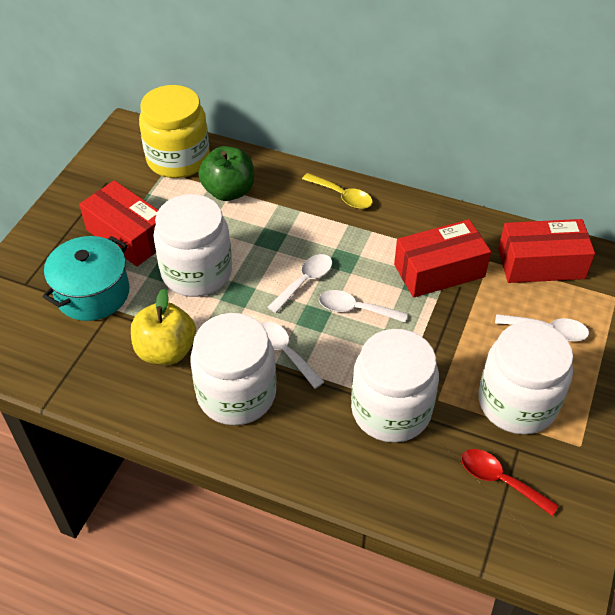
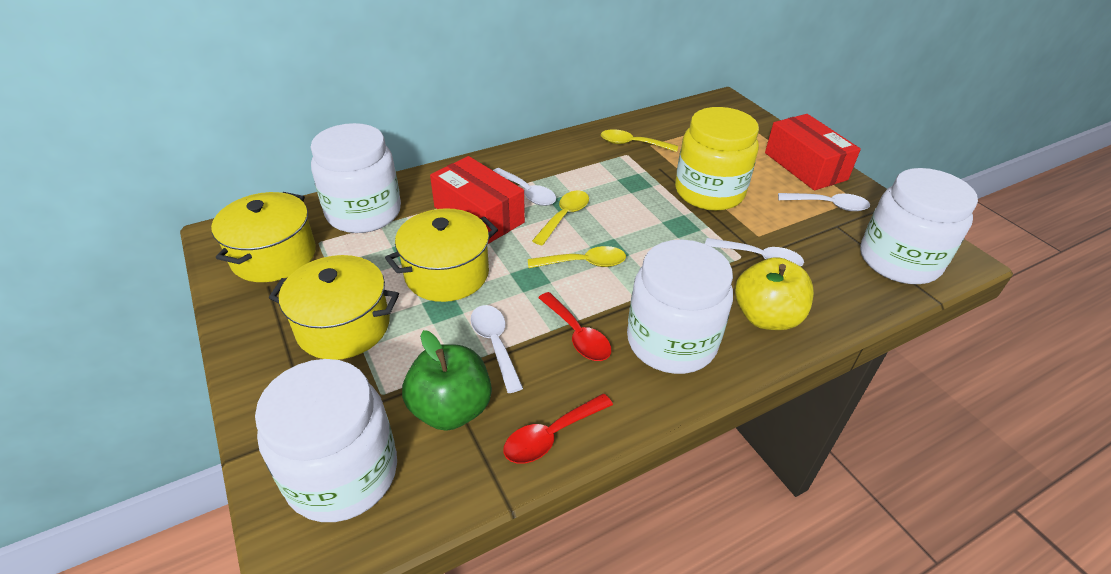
red box: 3 -> 2
red spoon: 1 -> 2
turquoise pot: 1 -> 0
yellow pot: 0 -> 3
yellow spoon: 1 -> 3

